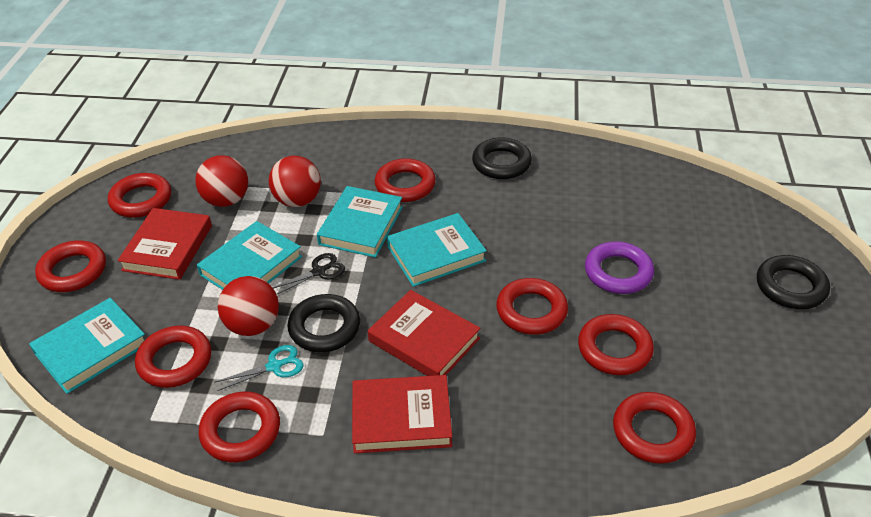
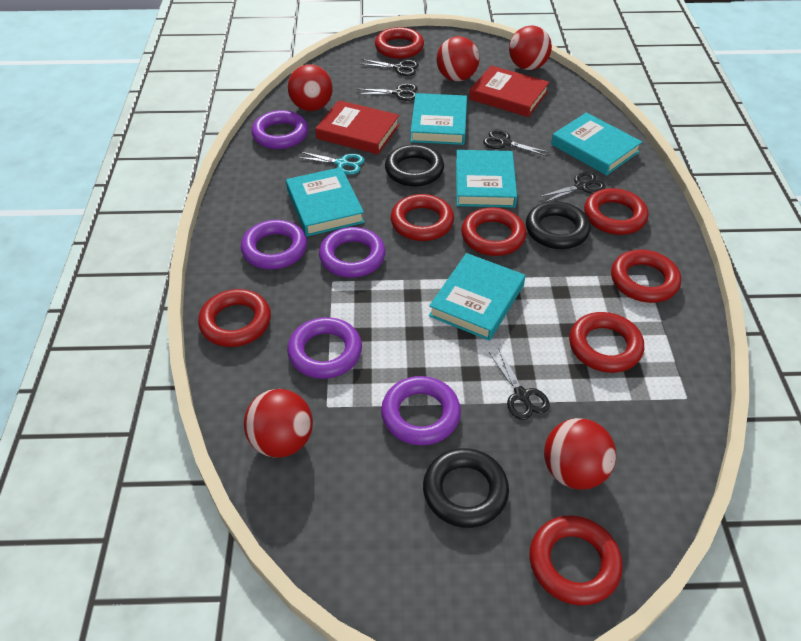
black scissors: 1 -> 5
purple ring: 1 -> 5
red ball: 3 -> 5
red book: 3 -> 2
turquoise book: 4 -> 5

